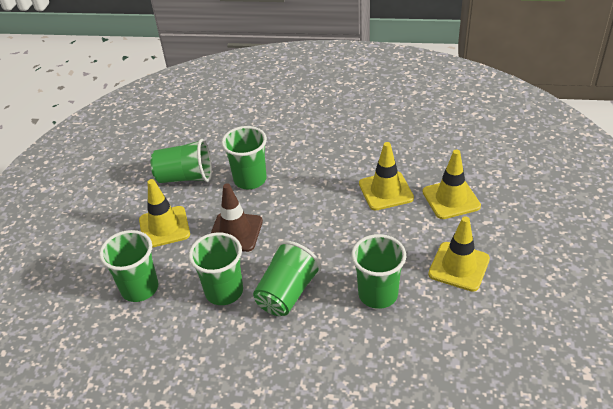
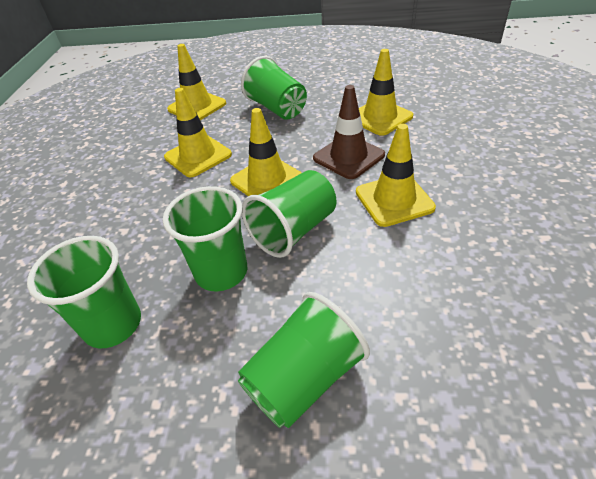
green cup: 6 -> 5
yellow traffic cone: 4 -> 5

